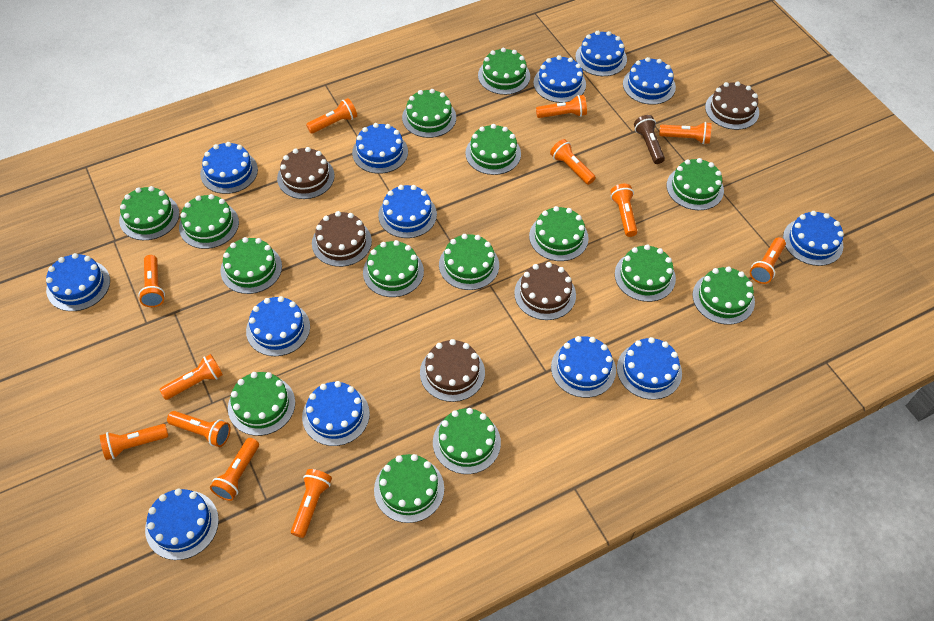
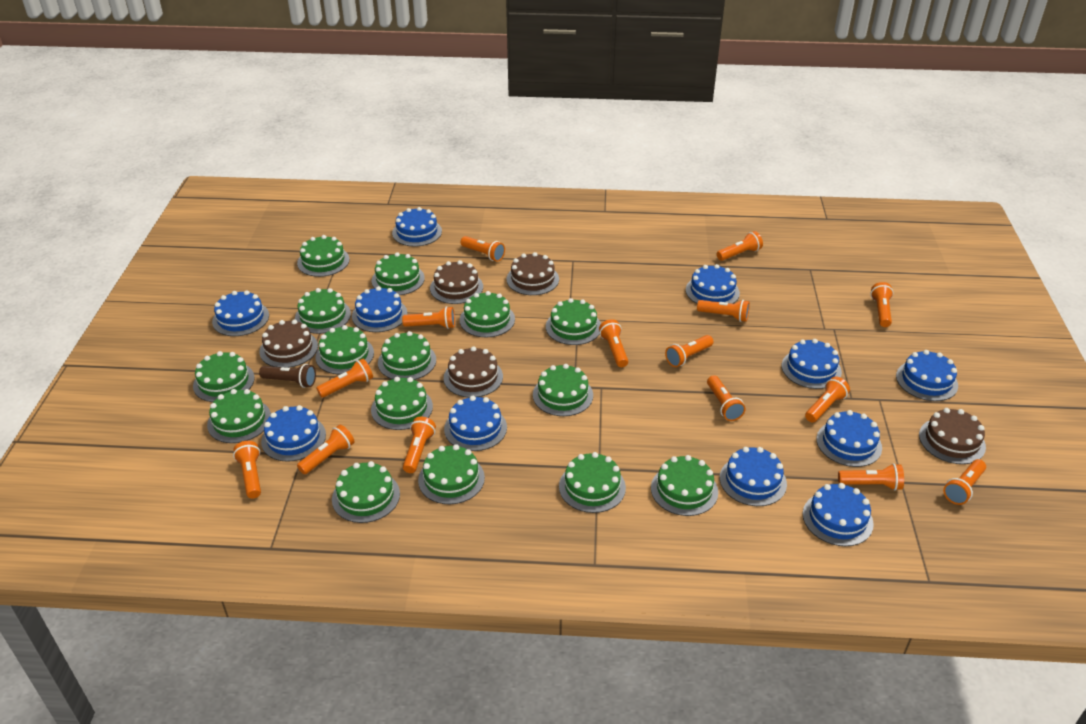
blue cake: 13 -> 11
orange flashlight: 12 -> 15

